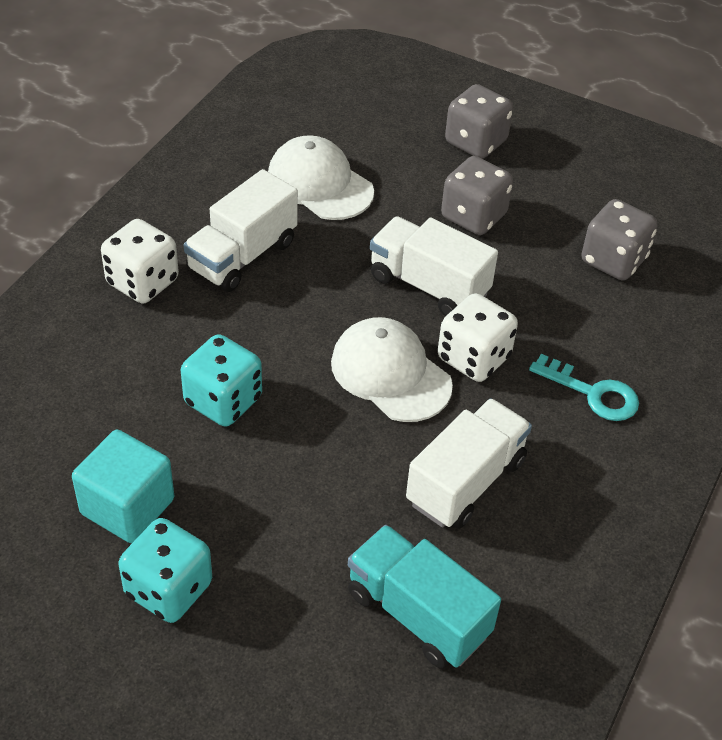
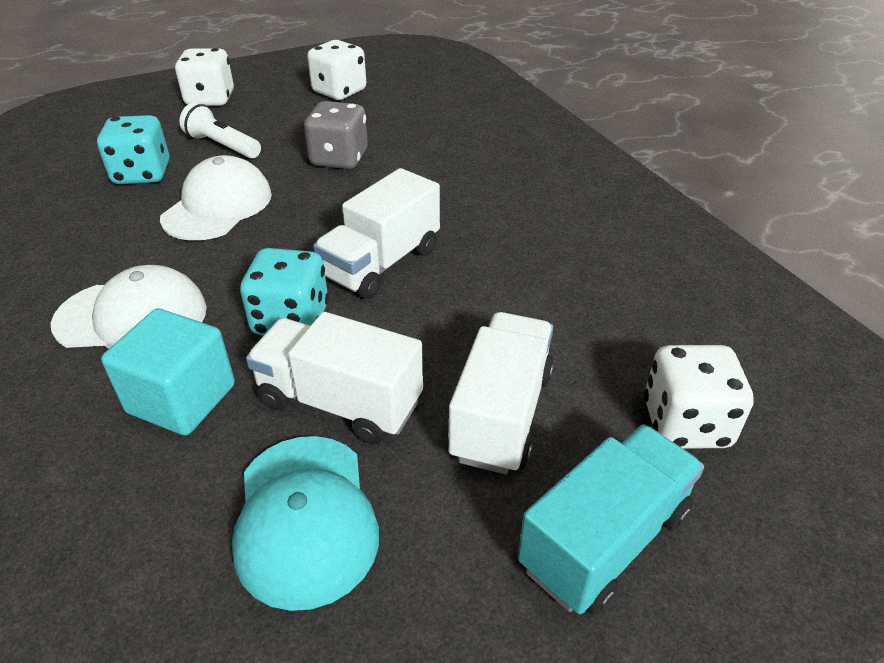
grey dice: 3 -> 1
turquoise cap: 0 -> 1
turquoise key: 1 -> 0
white dice: 2 -> 3
white flashlight: 0 -> 1

